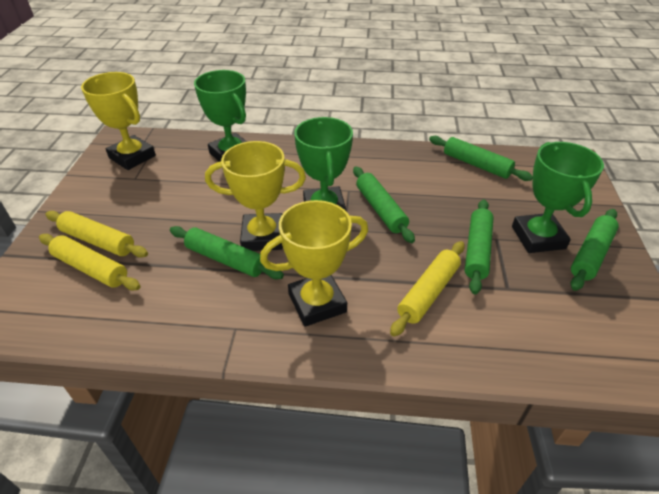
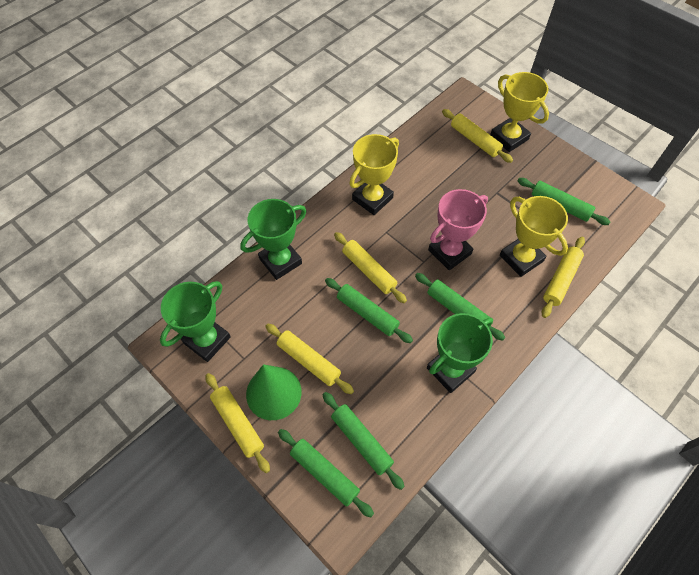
green cone: 0 -> 1
pink trophy: 0 -> 1
yellow rolling pin: 3 -> 5

